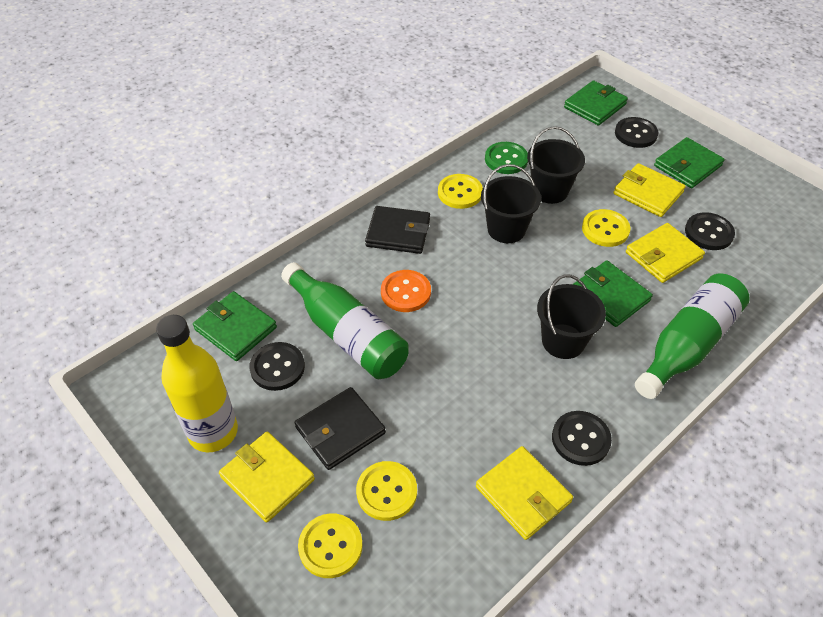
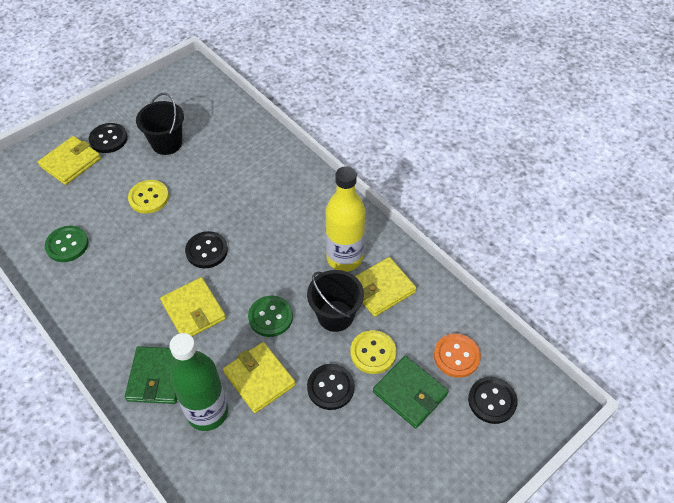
black bucket: 3 -> 2
black wallet: 2 -> 0
green bottle: 2 -> 1
green button: 1 -> 2
green wallet: 4 -> 2
yellow button: 4 -> 2

